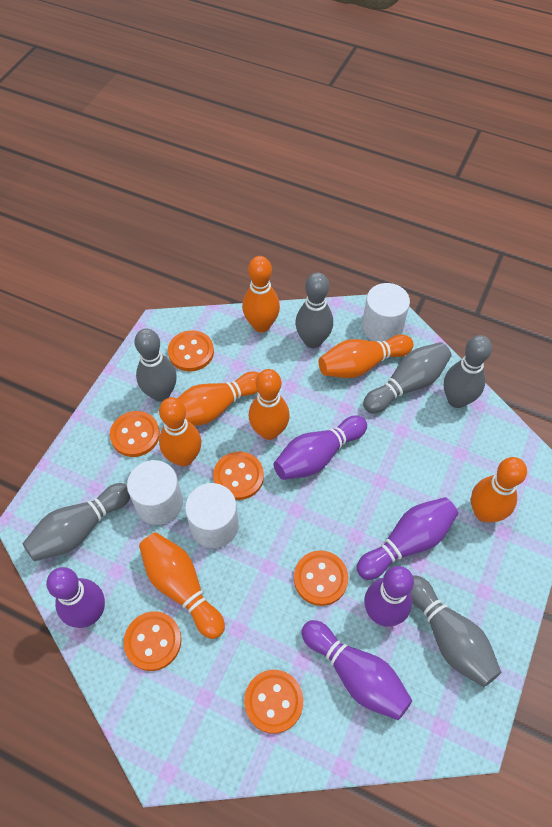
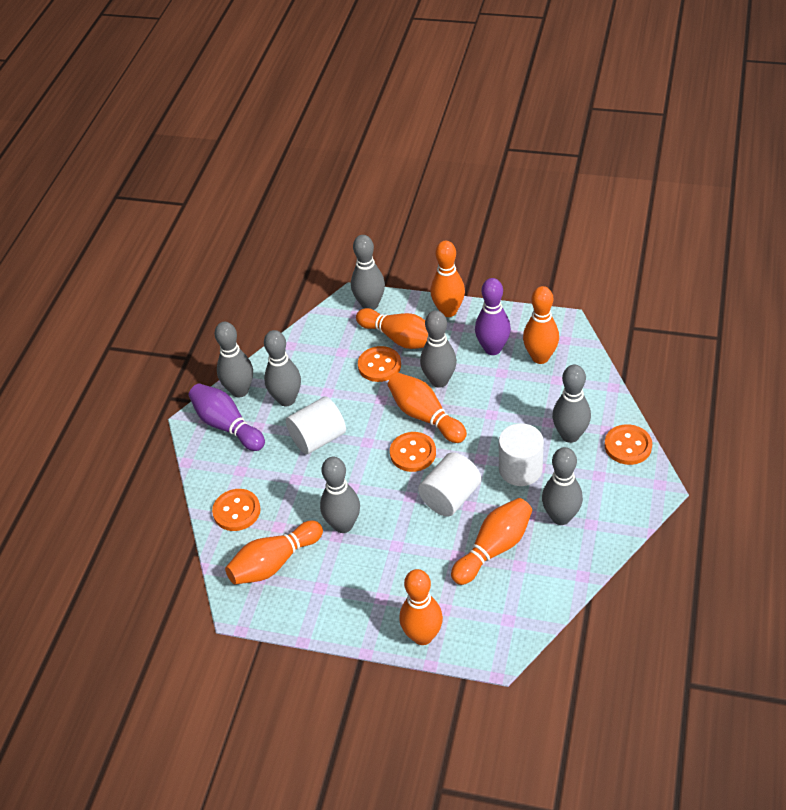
grey bowling pin: 6 -> 7
orange button: 6 -> 4
purple bowling pin: 5 -> 2

